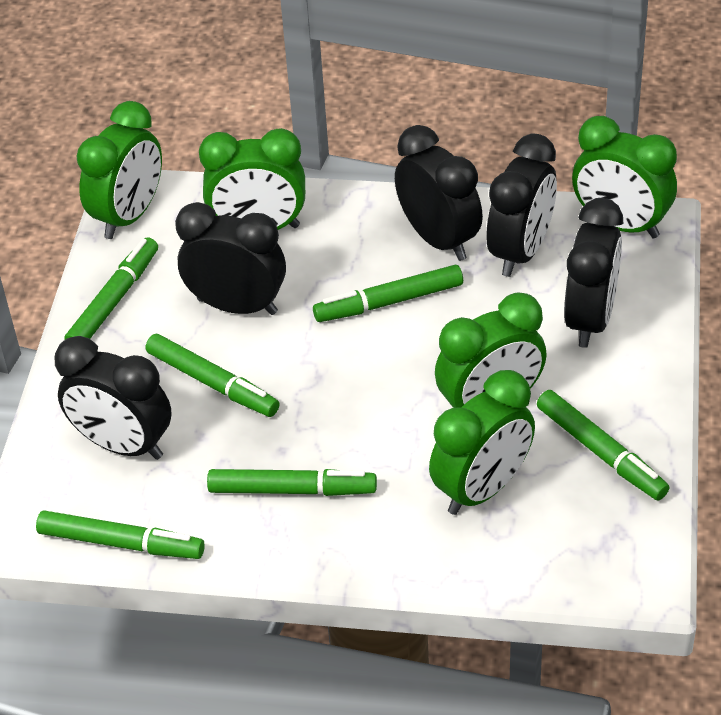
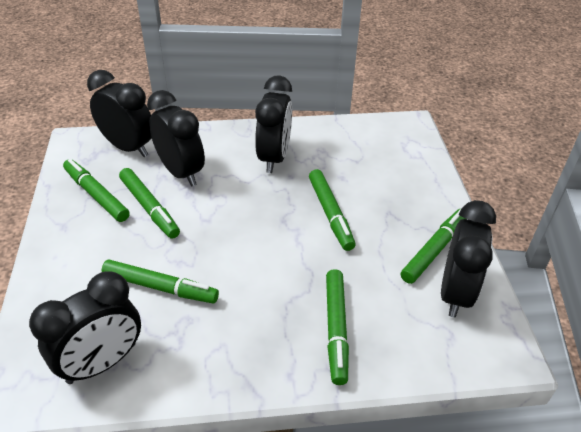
green clock: 5 -> 0

